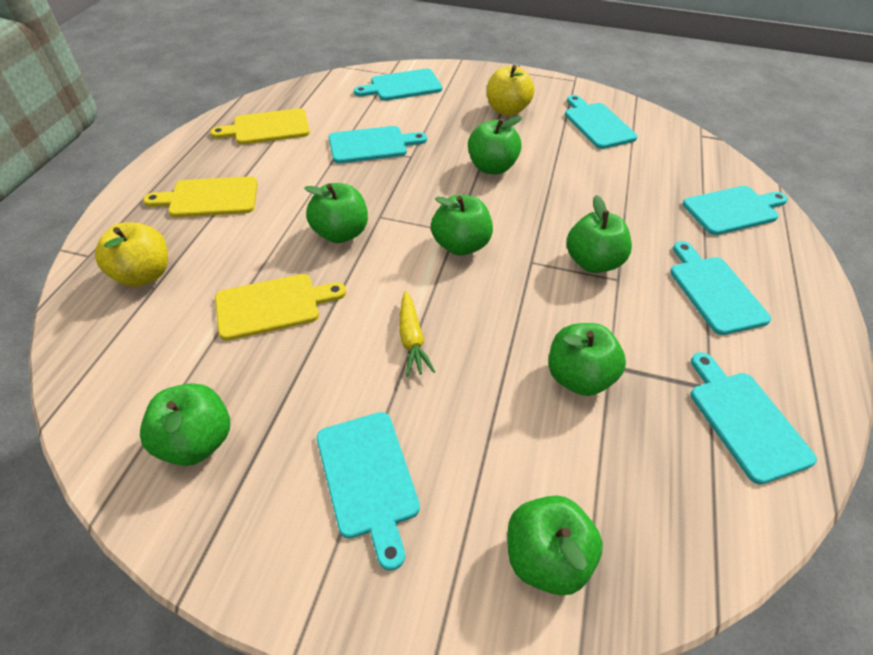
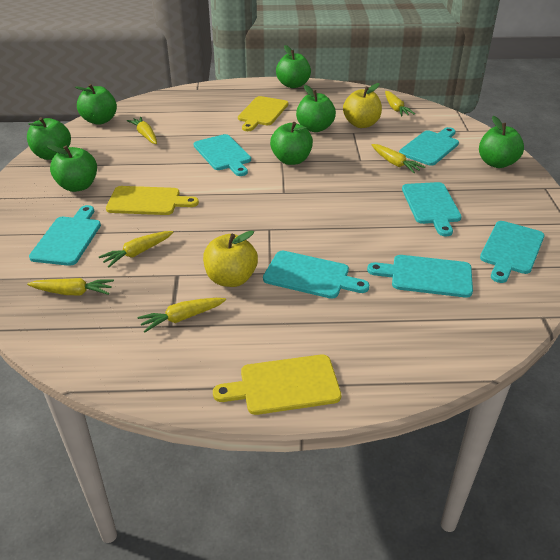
yellow carrot: 1 -> 6

